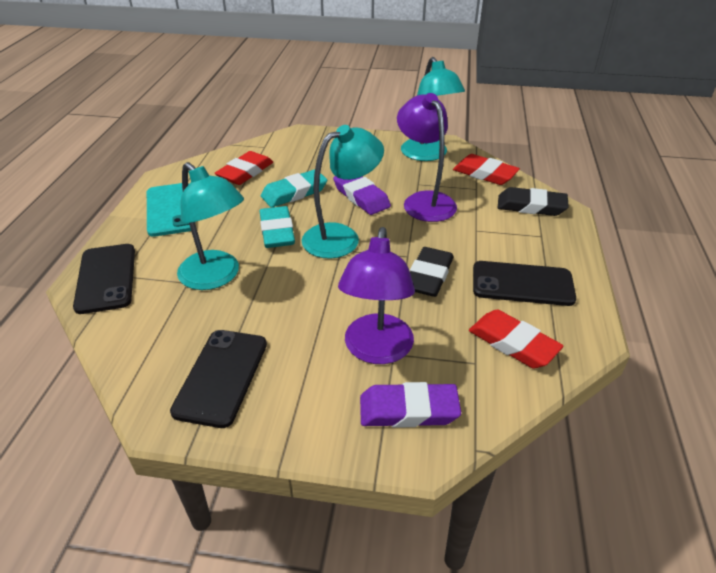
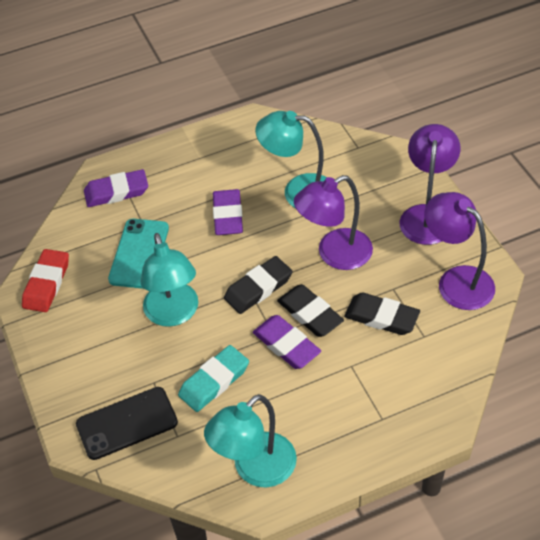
black eraser: 2 -> 3
black phone: 3 -> 1
purple eraser: 2 -> 3
purple lamp: 2 -> 3
red eraser: 3 -> 1
turquoise eraser: 2 -> 1

